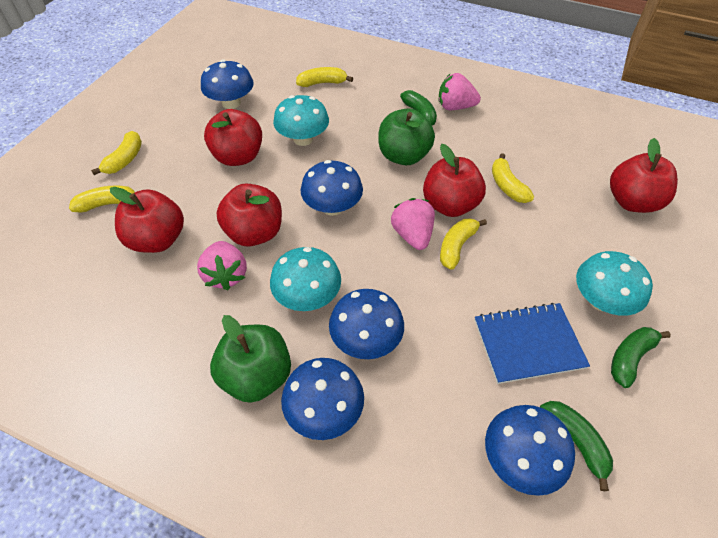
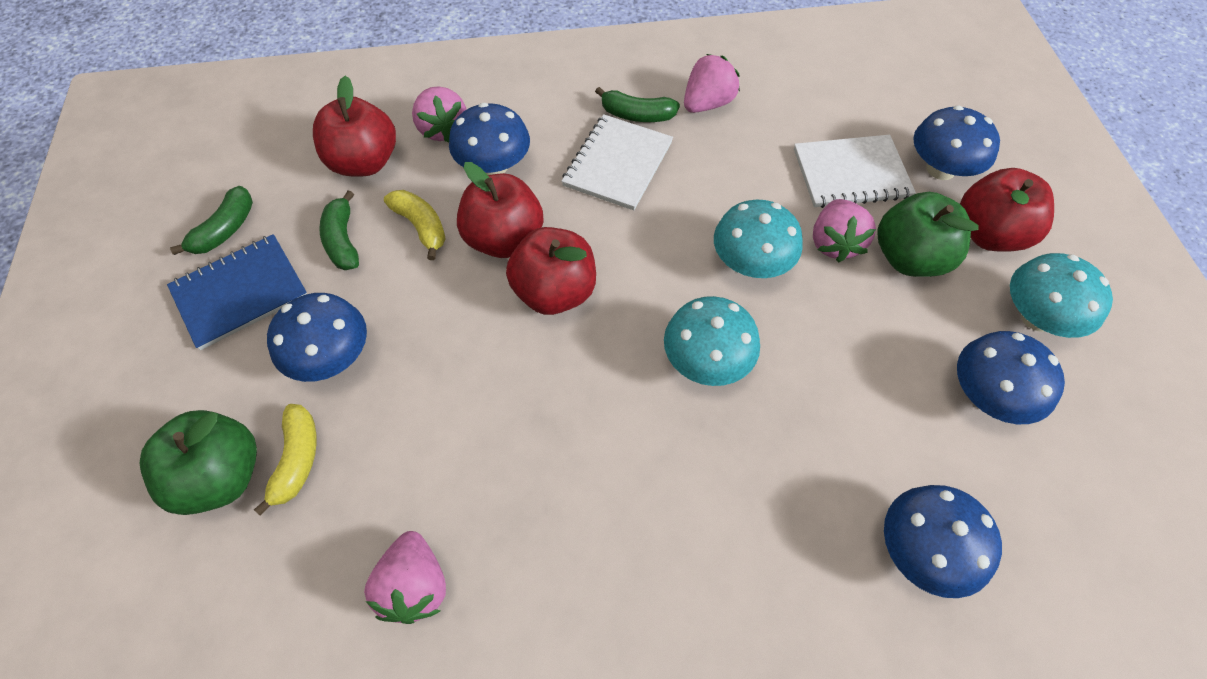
pink strawberry: 3 -> 4
red apple: 5 -> 4
white notebook: 0 -> 2
yellow banana: 5 -> 2

